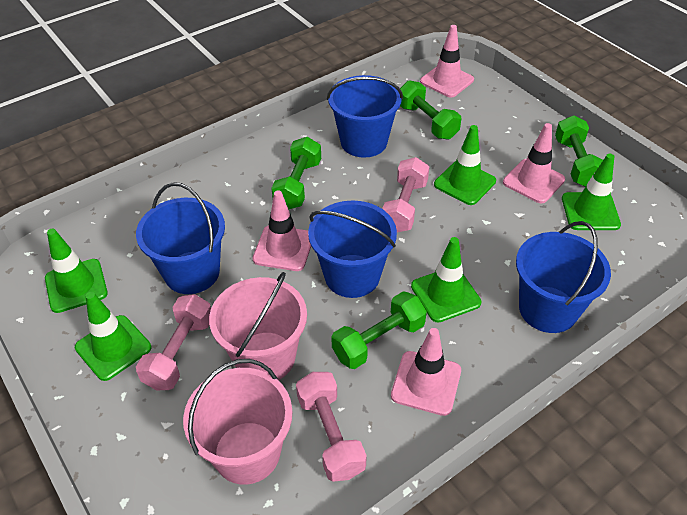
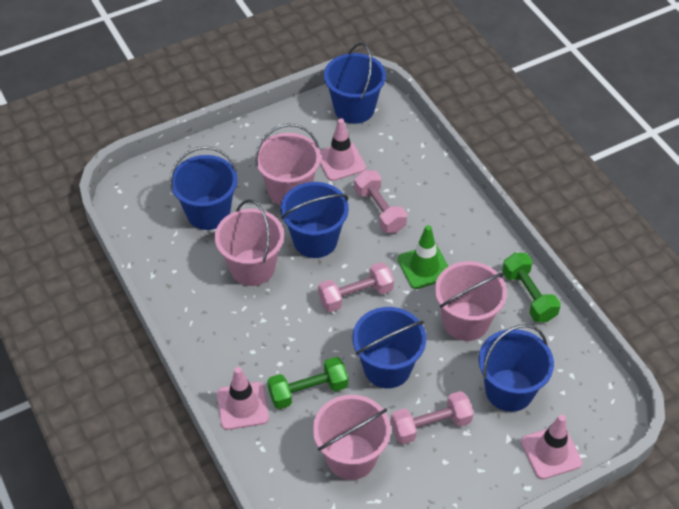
blue bucket: 4 -> 5
green dumbbell: 4 -> 2
green traffic cone: 5 -> 1
pink bucket: 2 -> 4
pink traffic cone: 4 -> 3

